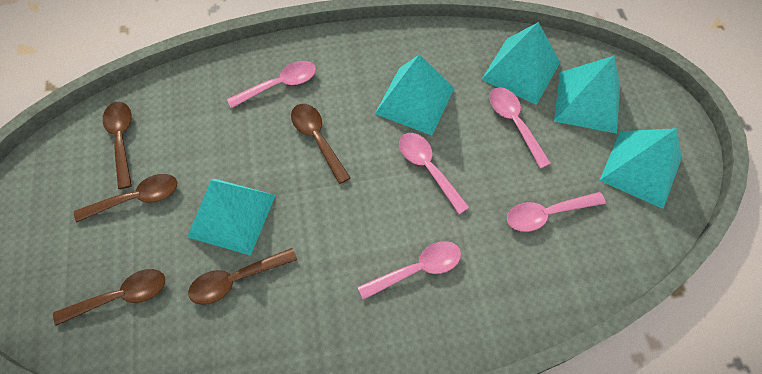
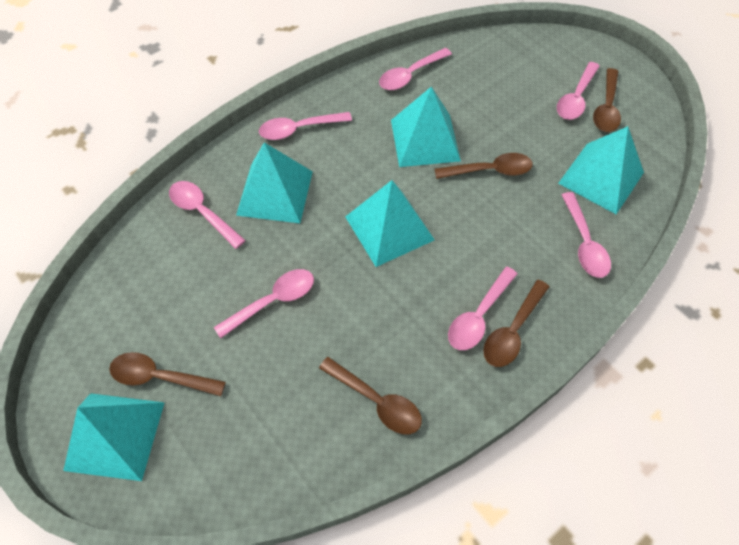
pink spoon: 5 -> 7

